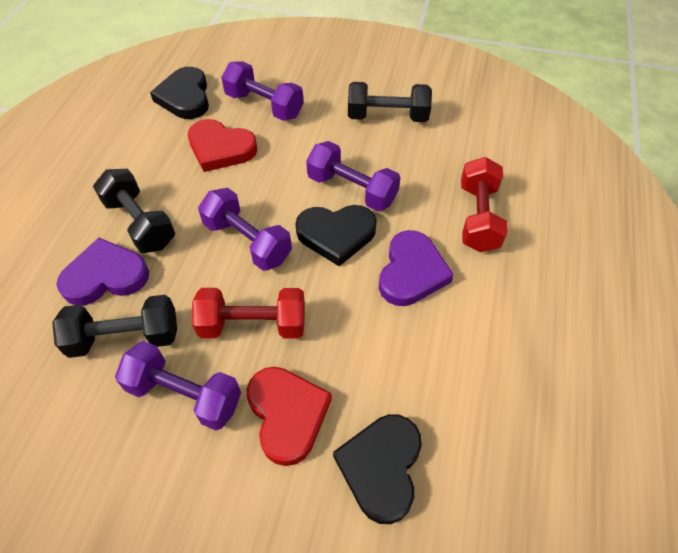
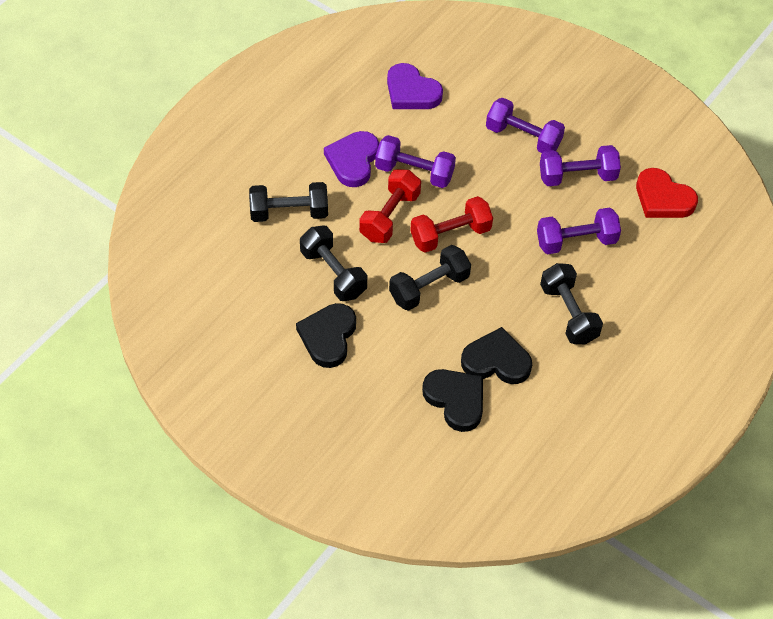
black dumbbell: 3 -> 4
red heart: 2 -> 1

